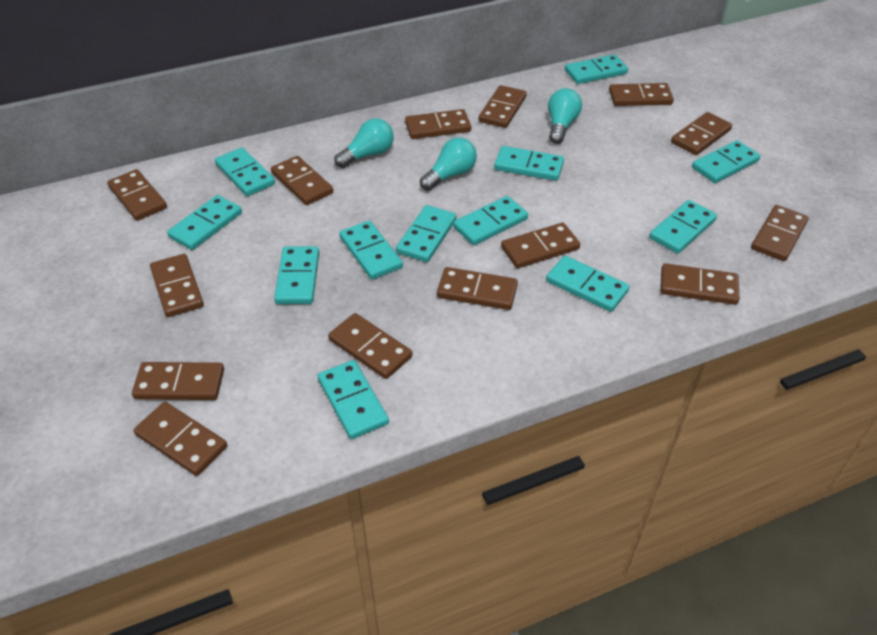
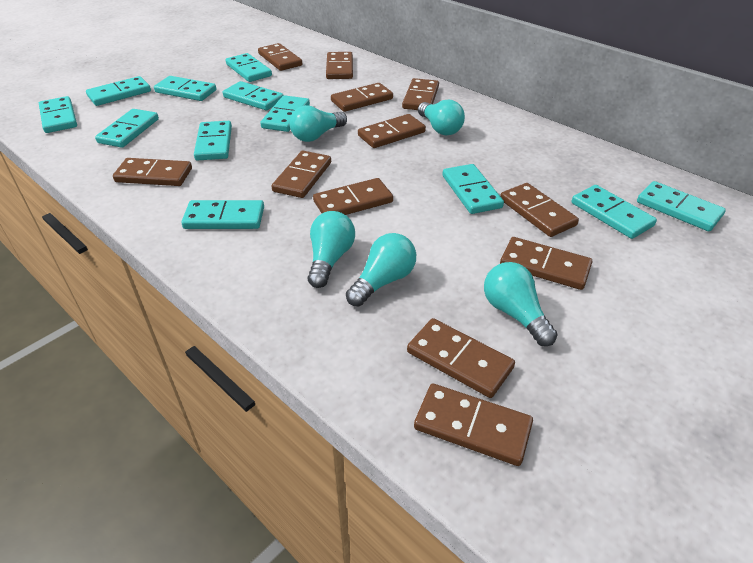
brown domino: 14 -> 12
turquoise light bulb: 3 -> 5

